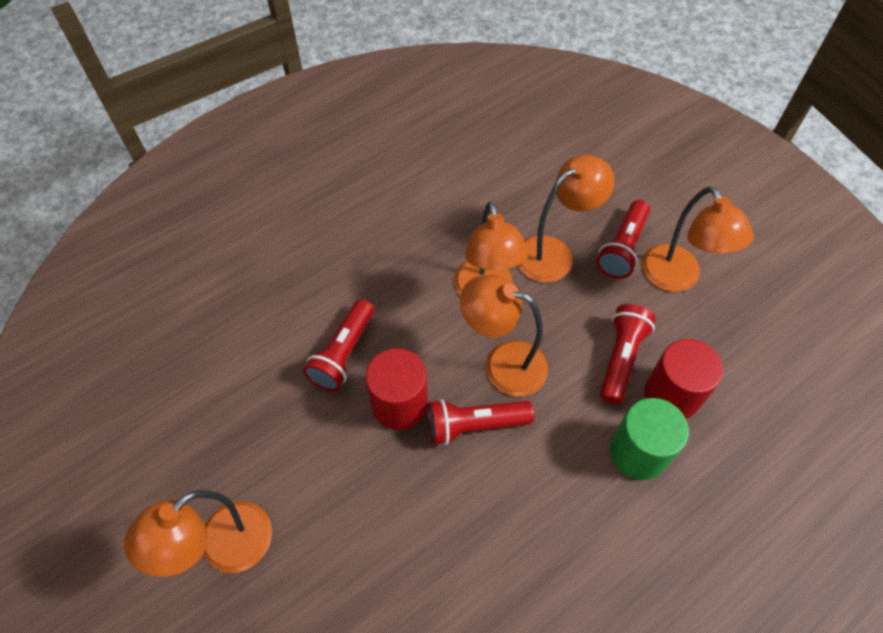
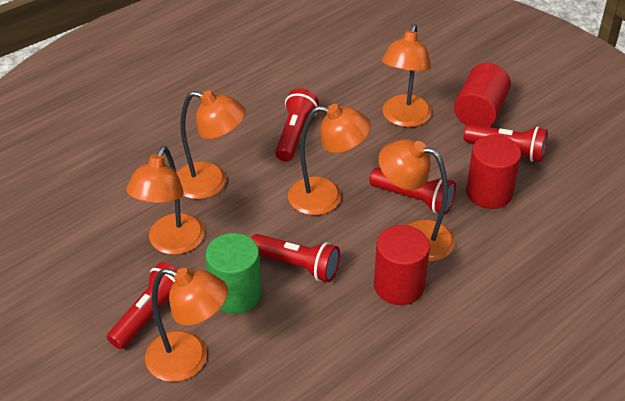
orange lamp: 5 -> 6
red cylinder: 2 -> 3
red flashlight: 4 -> 5

